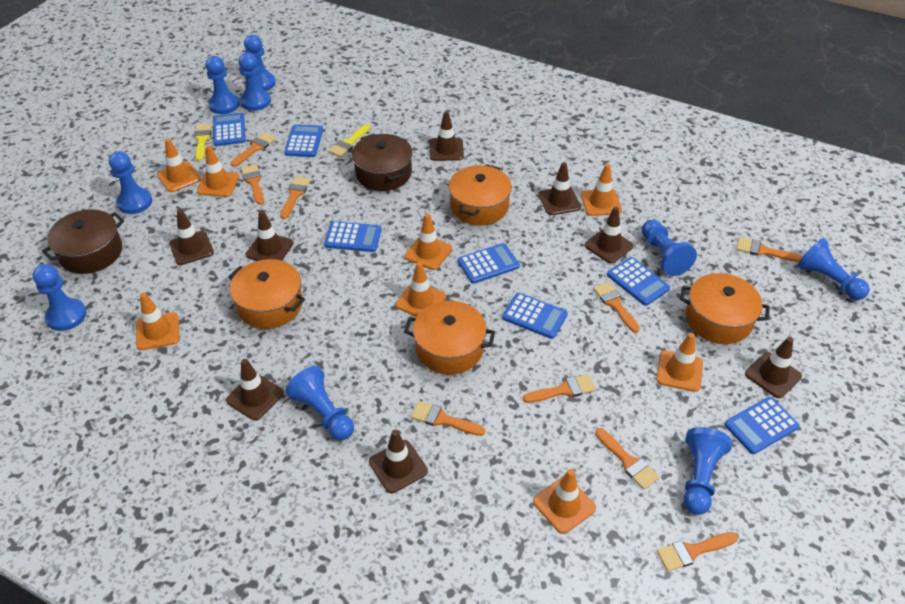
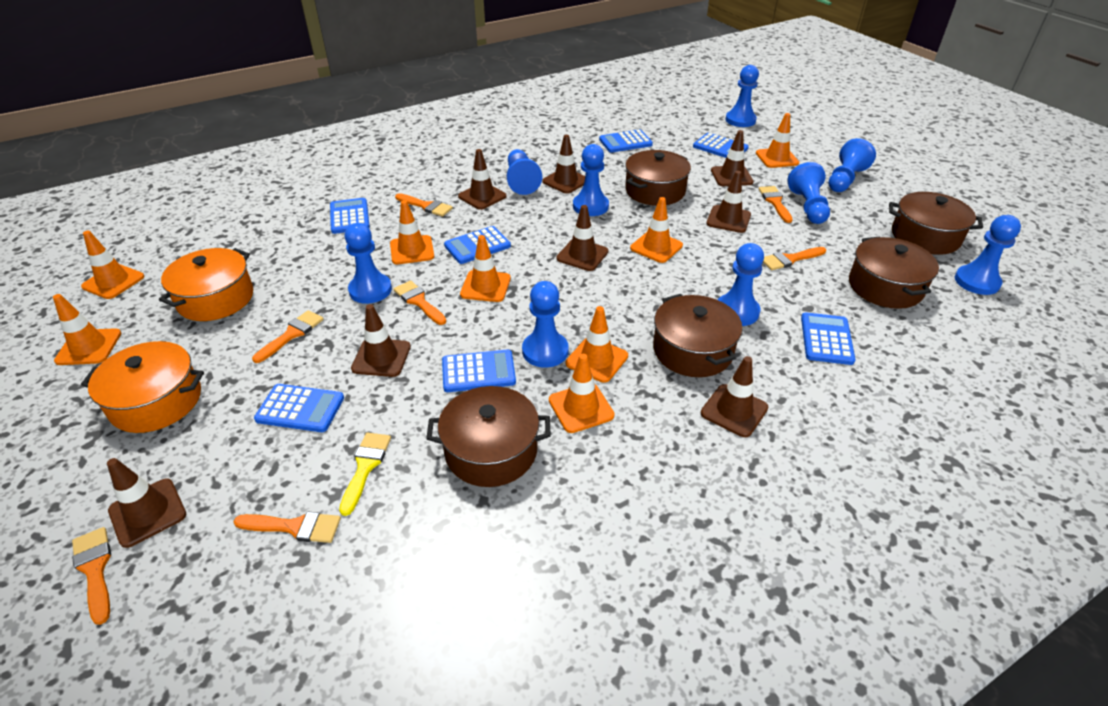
brown pot: 2 -> 5
orange brush: 9 -> 7
orange pot: 4 -> 2
yellow brush: 2 -> 1

